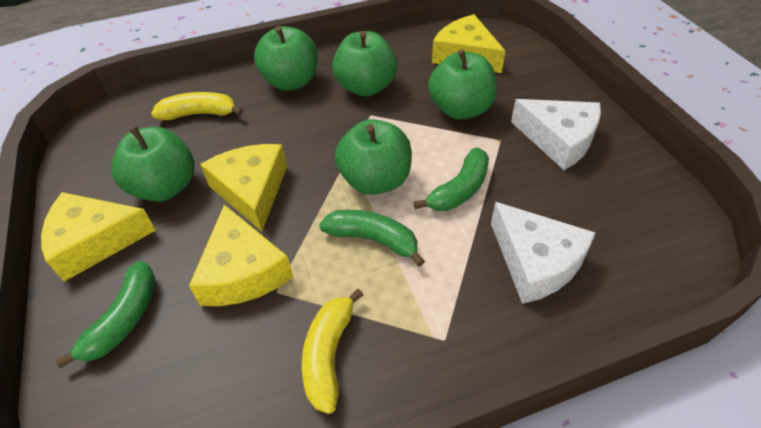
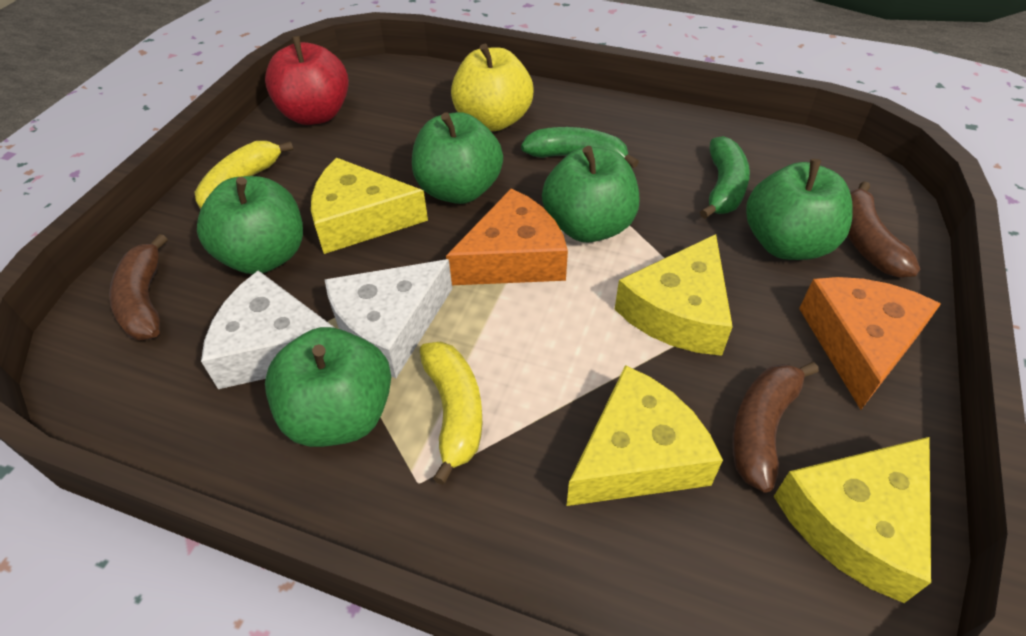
brown banana: 0 -> 3
green banana: 3 -> 2
orange cheese: 0 -> 2
red apple: 0 -> 1
yellow apple: 0 -> 1

